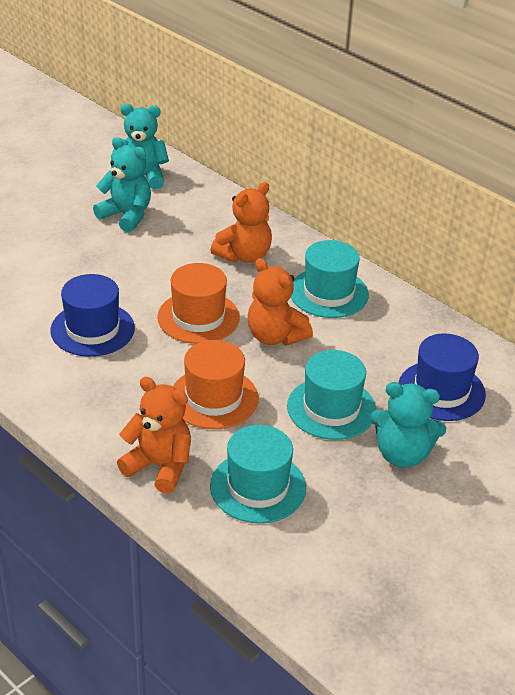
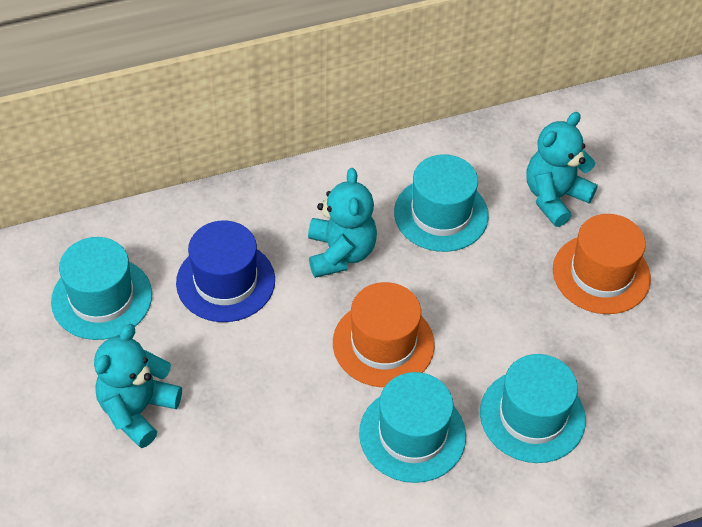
blue hat: 2 -> 1
orange teddy bear: 3 -> 0
turquoise hat: 3 -> 4

